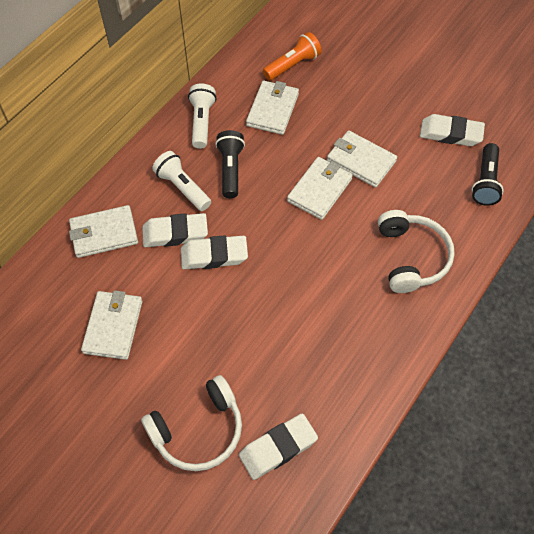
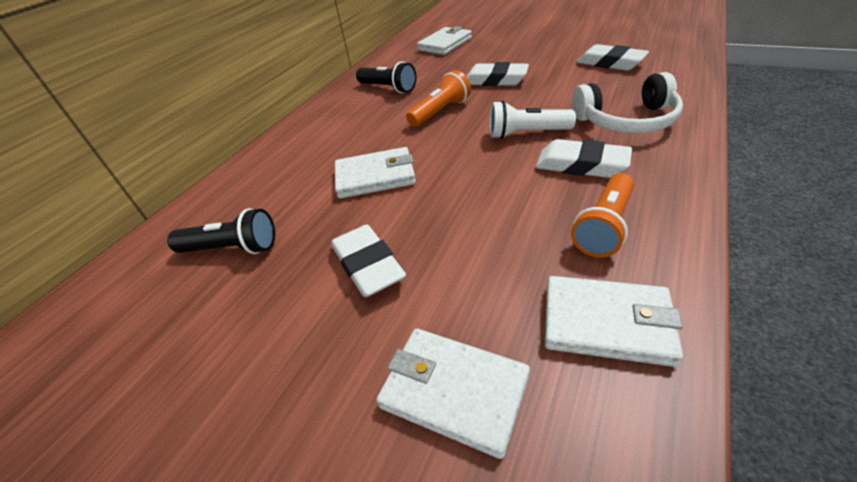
orange flashlight: 1 -> 2
white flashlight: 2 -> 1
white headphones: 2 -> 1
white wallet: 5 -> 4

